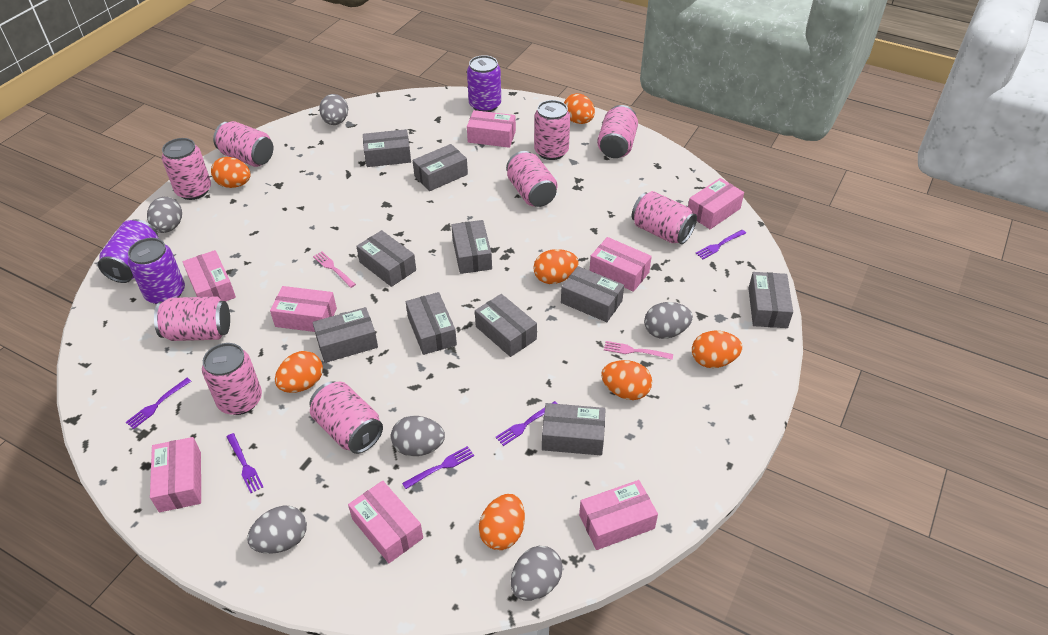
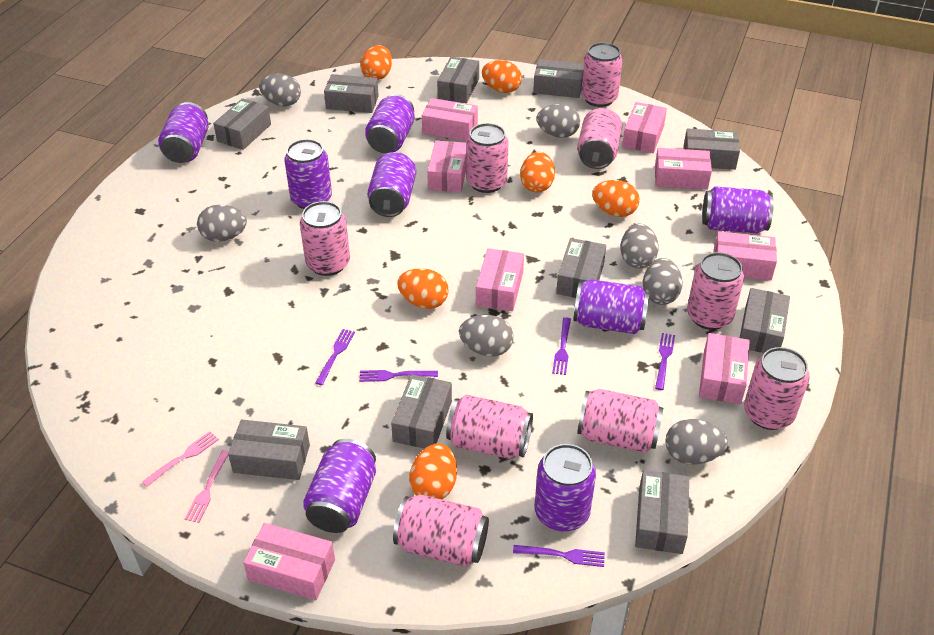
grey egg: 6 -> 7
orange egg: 7 -> 6
purple can: 3 -> 8

